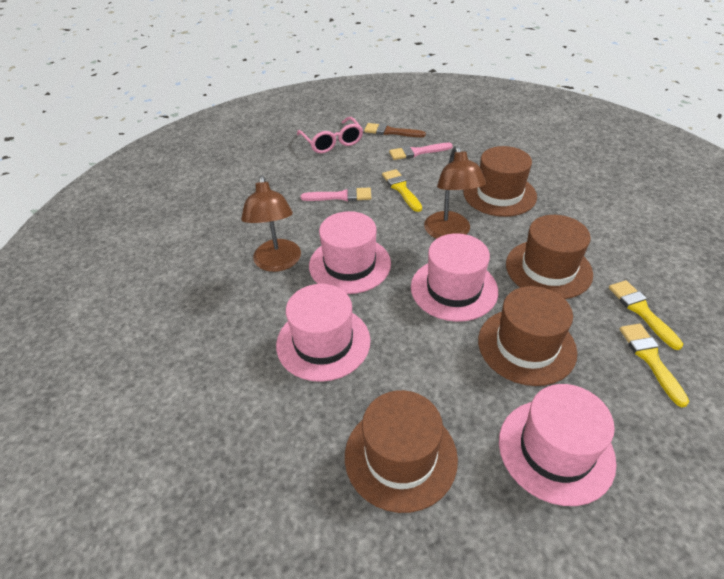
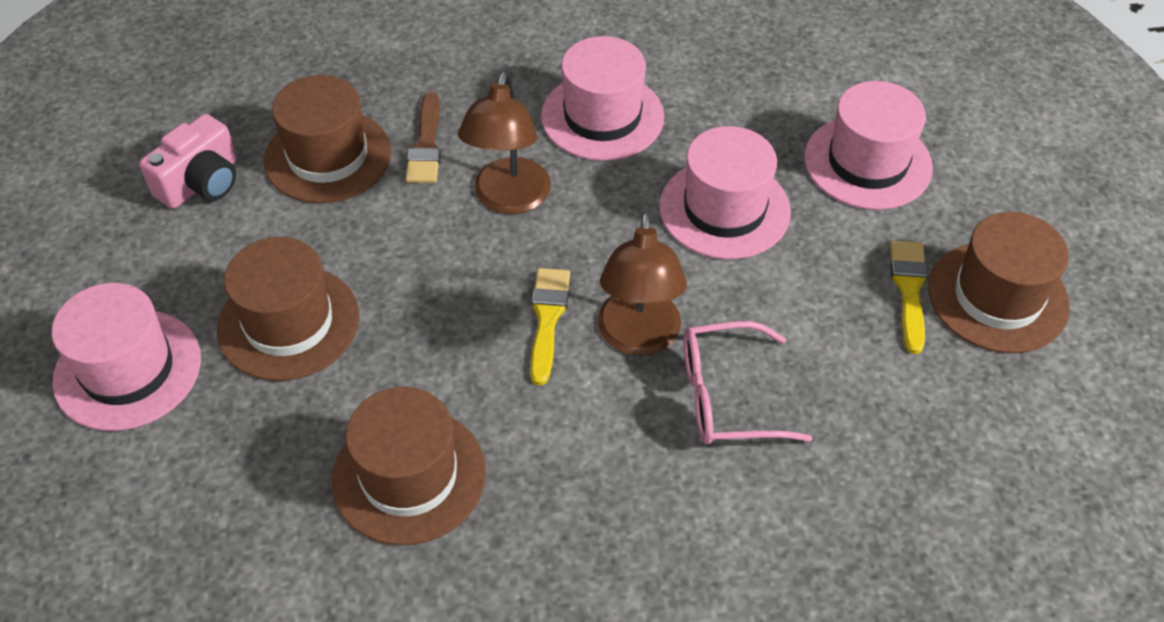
pink brush: 2 -> 0
pink camera: 0 -> 1
yellow brush: 3 -> 2

